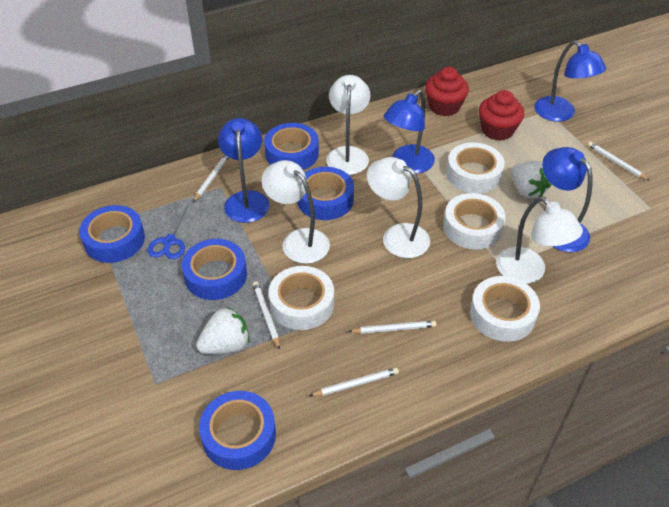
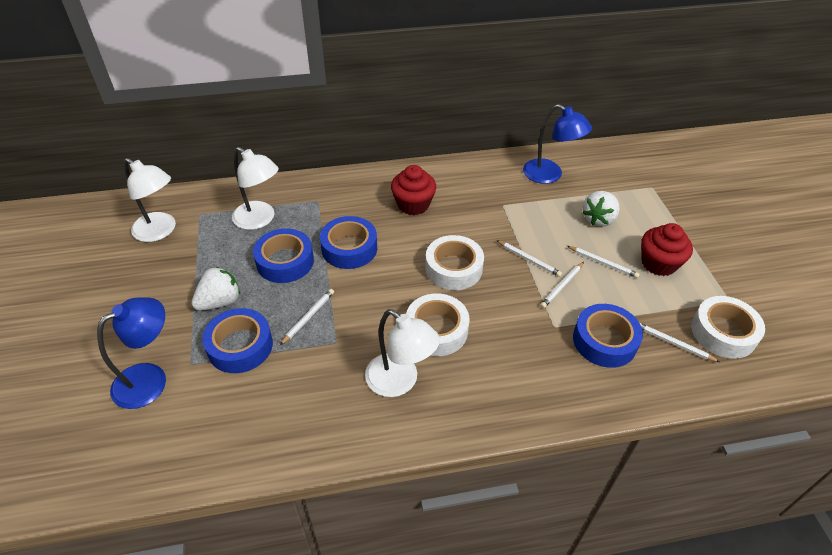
blue lamp: 4 -> 2
blue scissors: 1 -> 0
blue tape: 5 -> 4
white lamp: 4 -> 3
white tape: 4 -> 3

